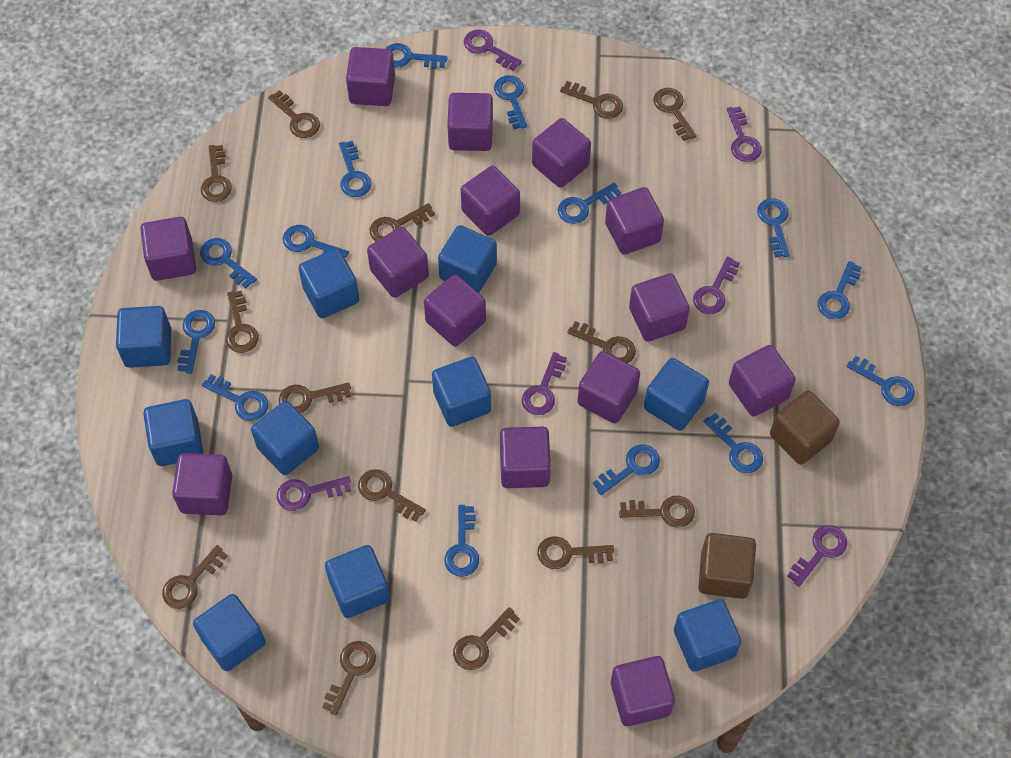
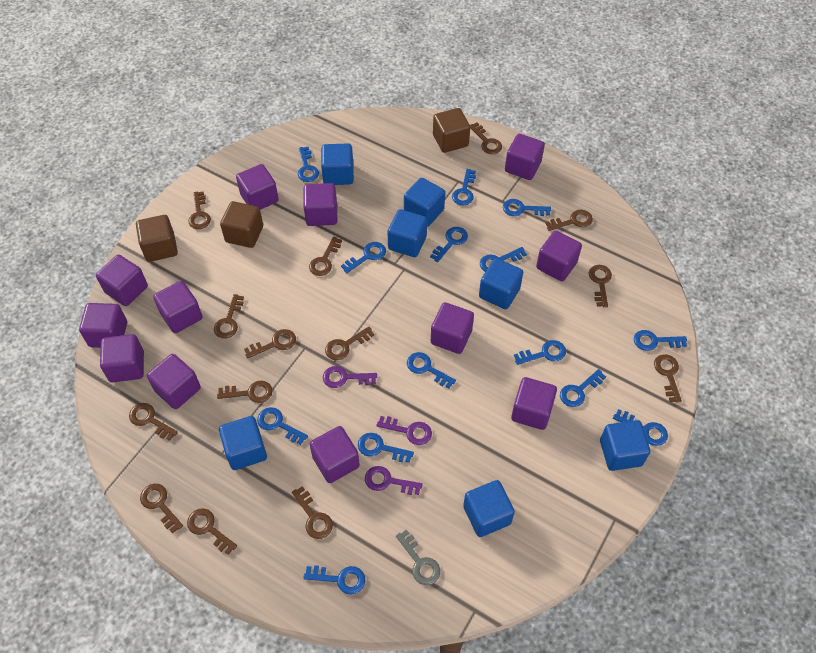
blue cube: 10 -> 7
brown cube: 2 -> 3
grey key: 0 -> 1
purple cube: 14 -> 12
purple key: 6 -> 3

